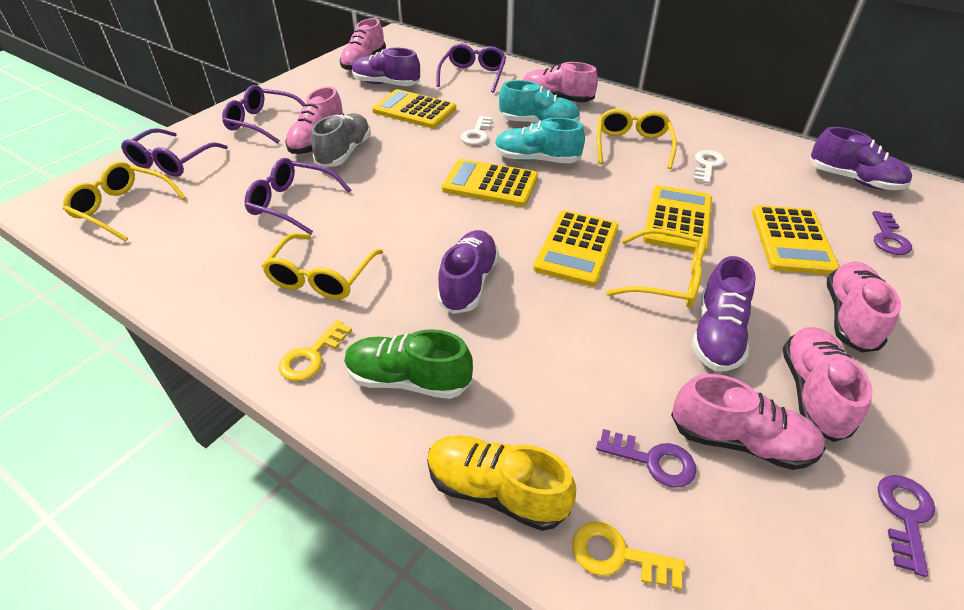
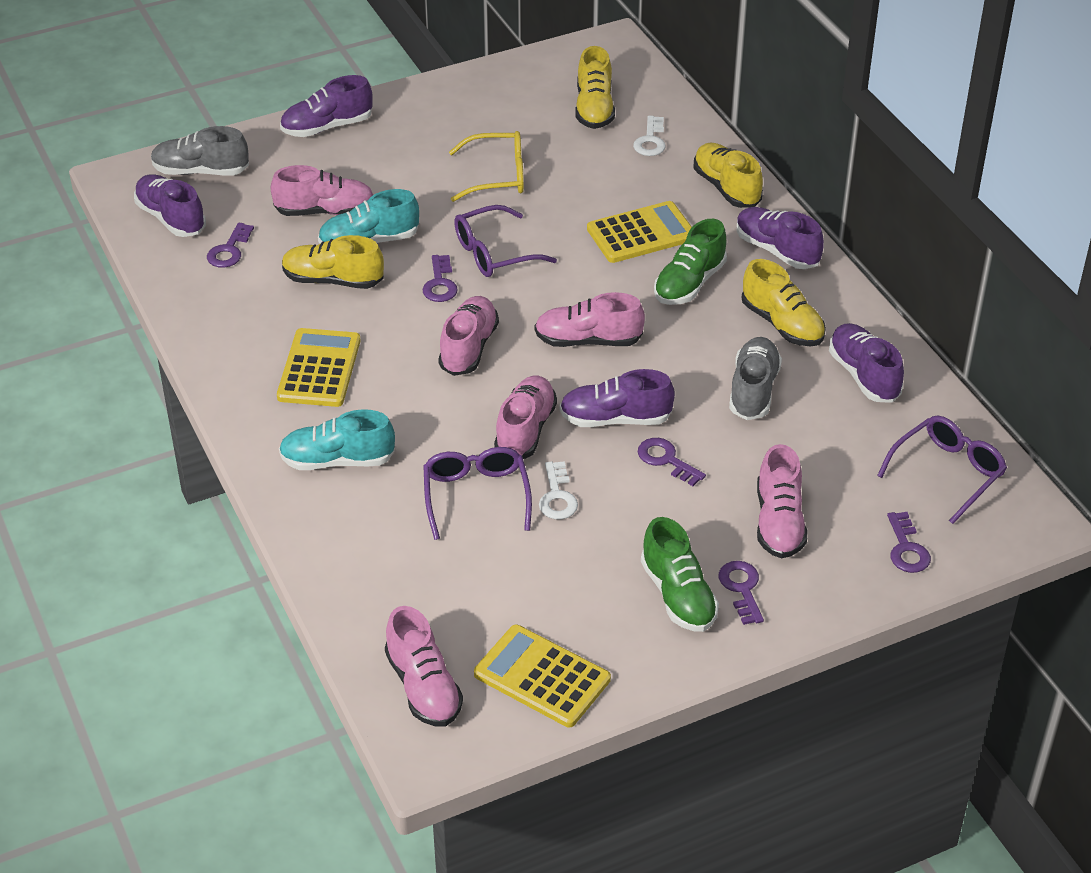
green shoe: 1 -> 2
grey shoe: 1 -> 2
purple glasses: 4 -> 3
purple key: 3 -> 5
purple shoe: 4 -> 5
yellow calculator: 5 -> 3
yellow glasses: 4 -> 1
yellow key: 2 -> 0
yellow shoe: 1 -> 4

